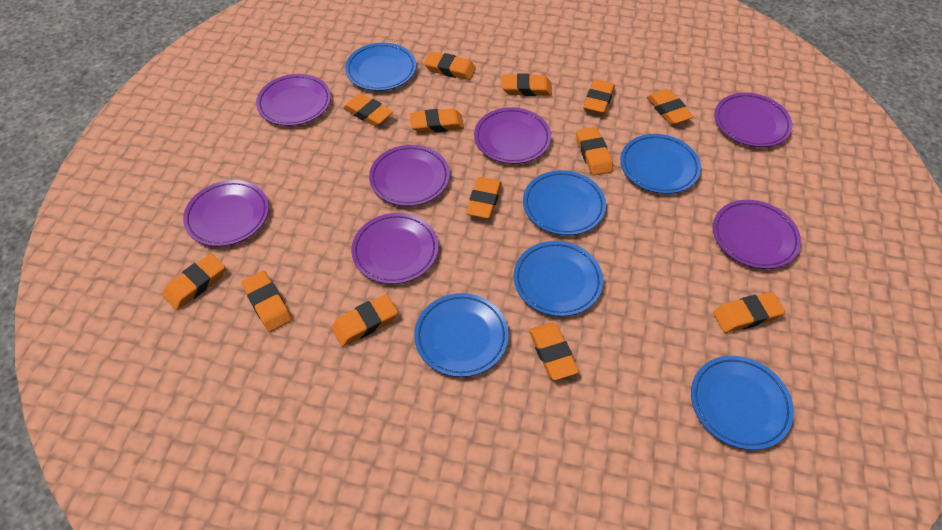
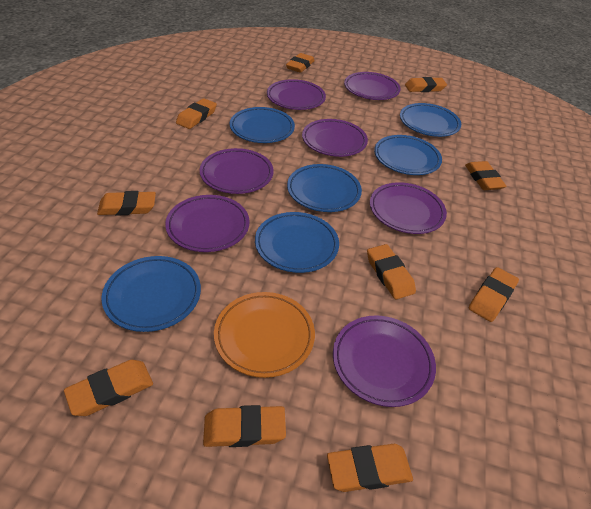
orange eraser: 13 -> 10
orange plate: 0 -> 1

